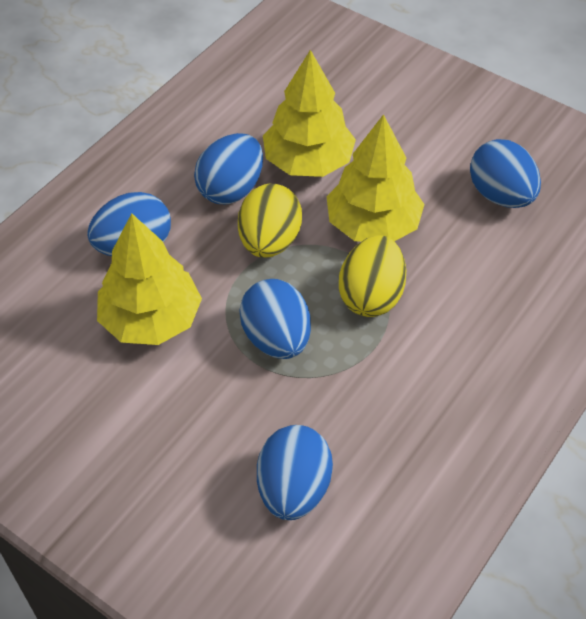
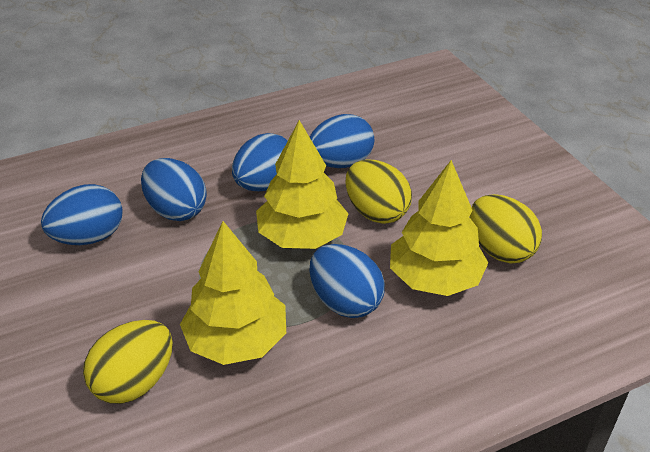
yellow egg: 2 -> 3

